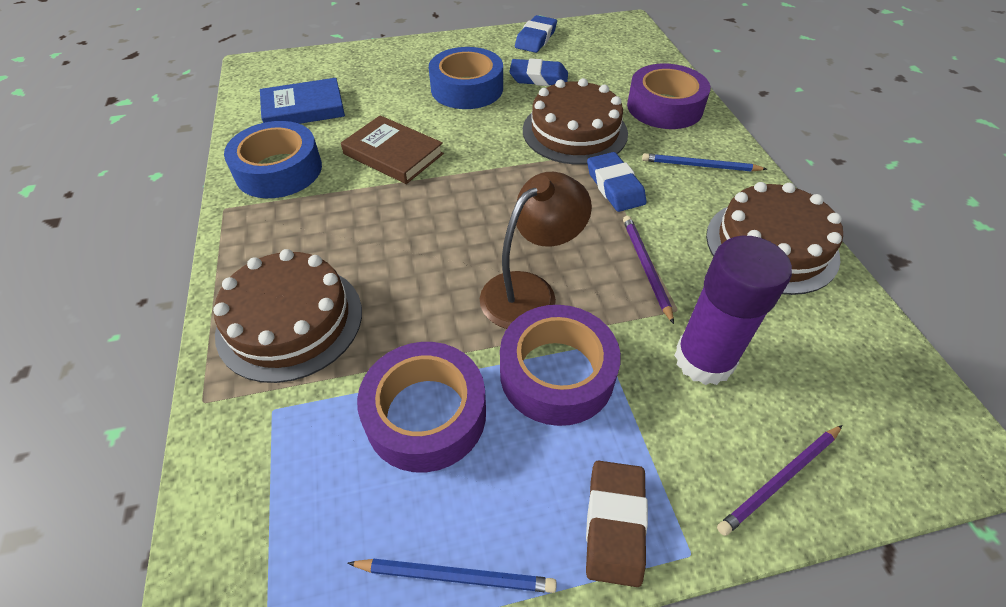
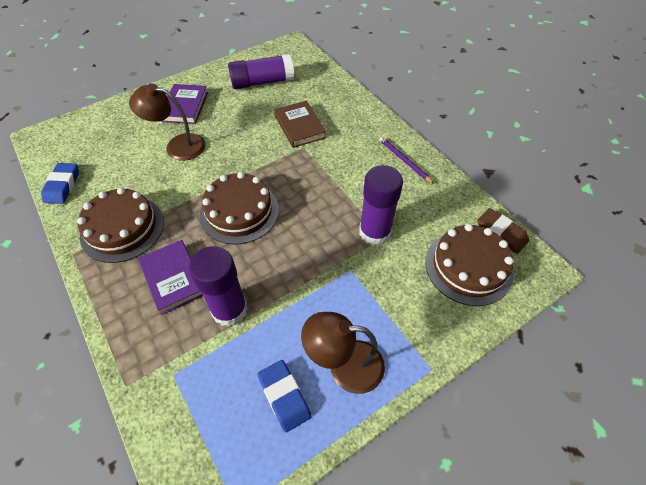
blue book: 1 -> 0
blue eraser: 3 -> 2
blue pencil: 2 -> 0
blue tape: 2 -> 0
brown lamp: 1 -> 2
purple book: 0 -> 2
purple glue stick: 1 -> 3
purple pencil: 2 -> 1
purple tape: 3 -> 0

